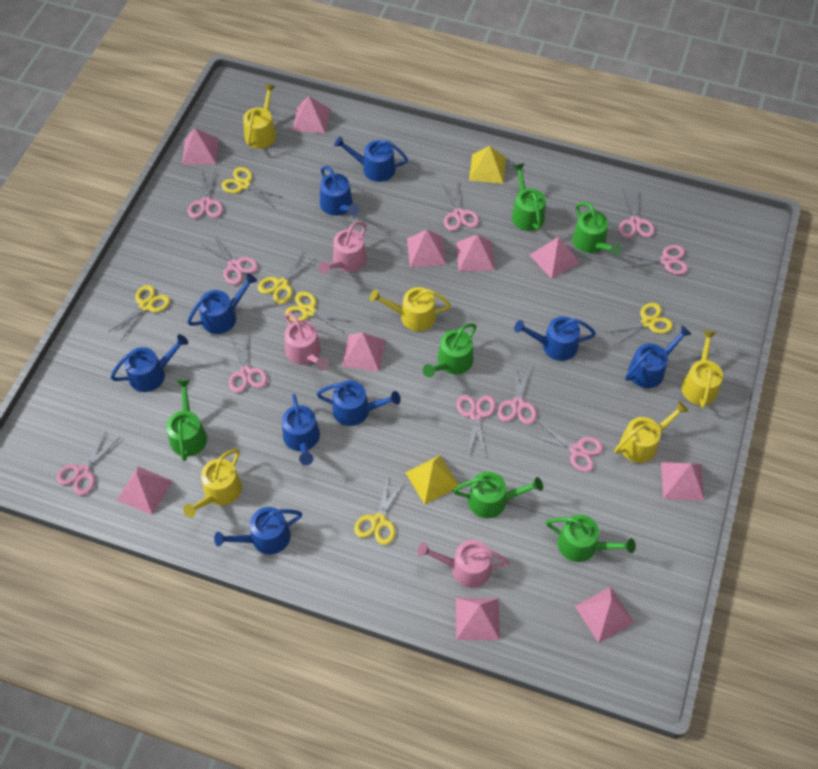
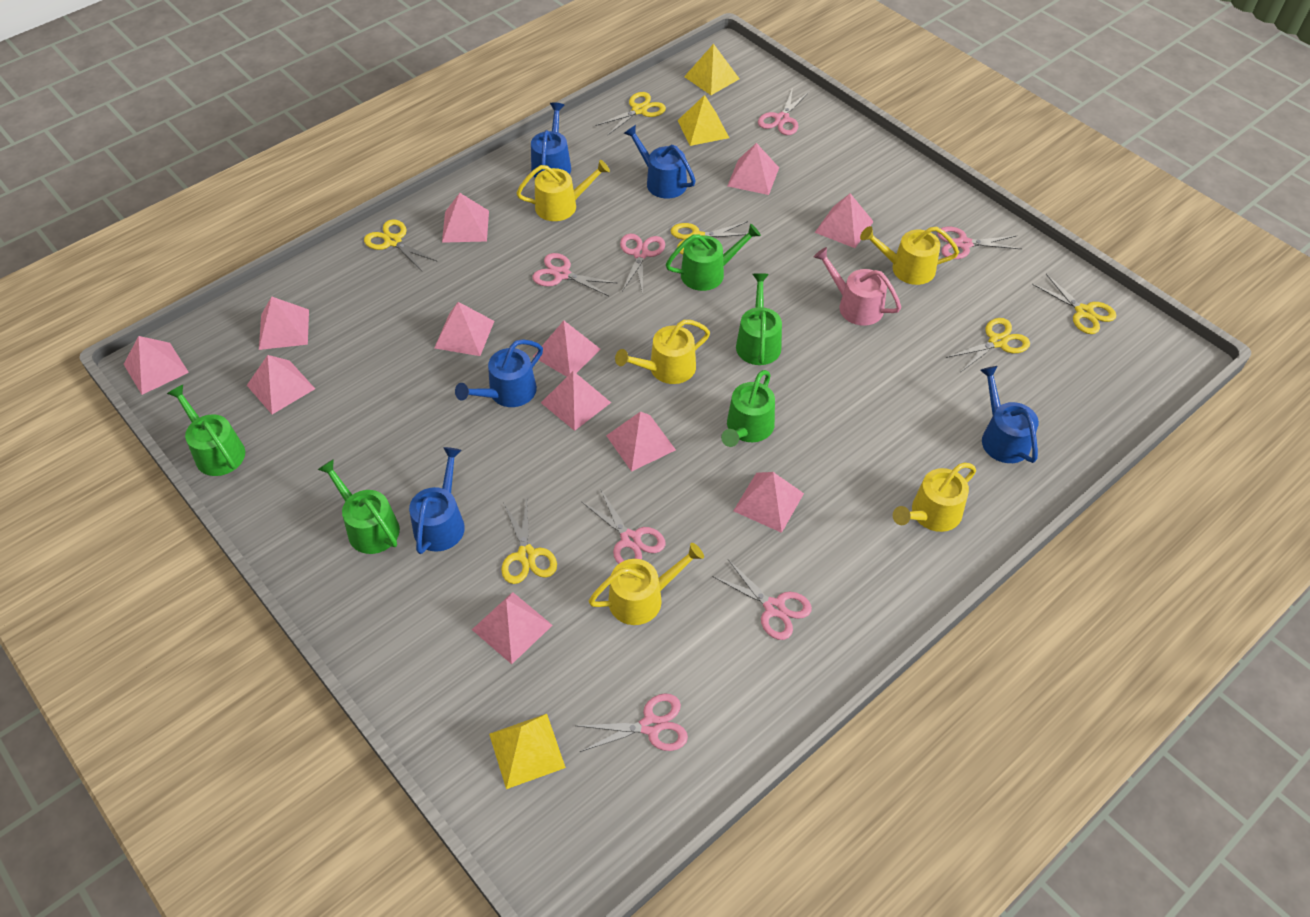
blue watering can: 9 -> 5
green watering can: 6 -> 5
pink pyramid: 10 -> 12
pink scissors: 10 -> 7
pink watering can: 3 -> 1
yellow pyramid: 2 -> 3

